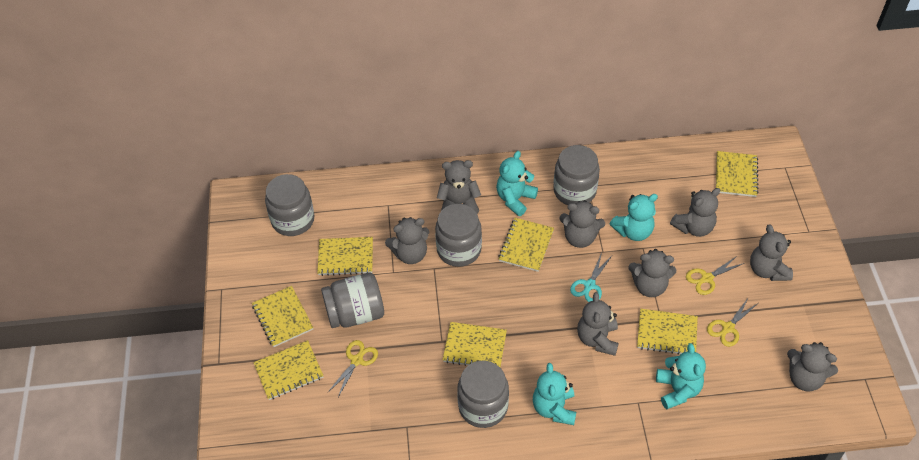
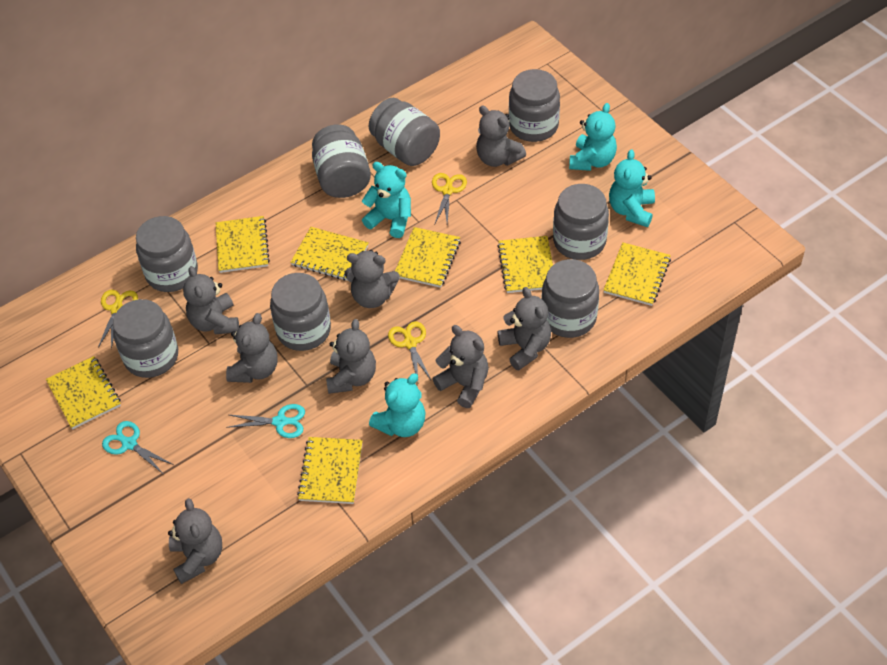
grey jar: 5 -> 8
turquoise scissors: 1 -> 2

